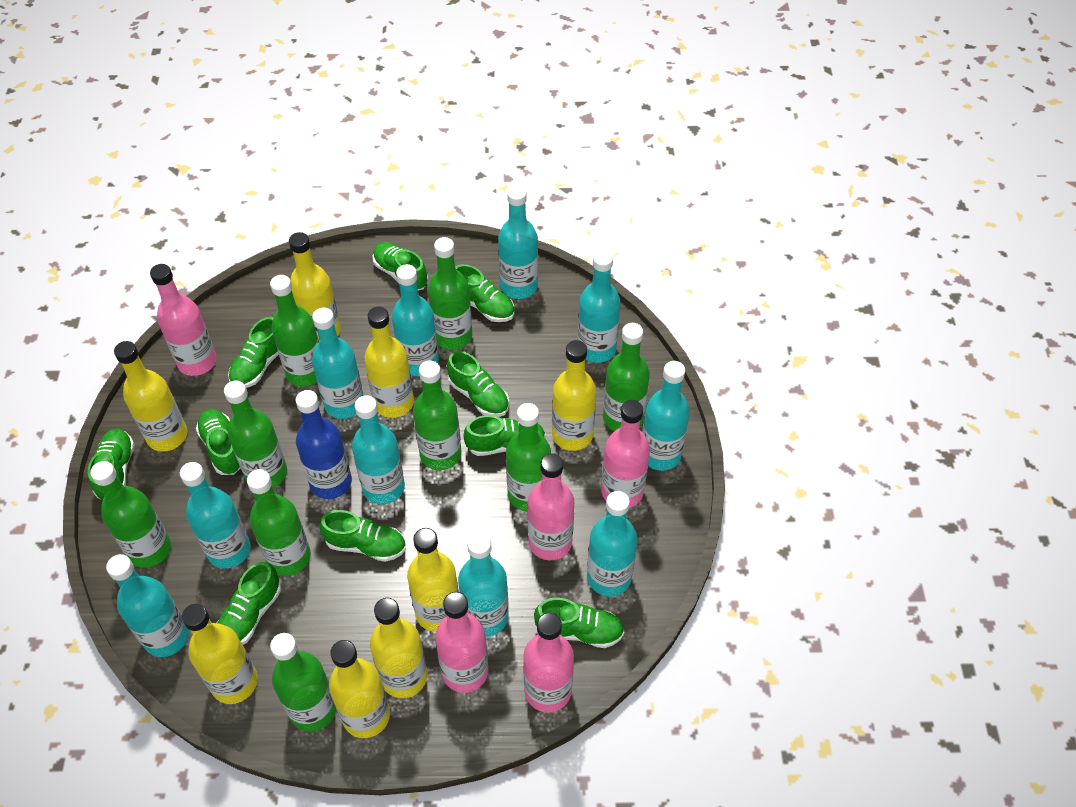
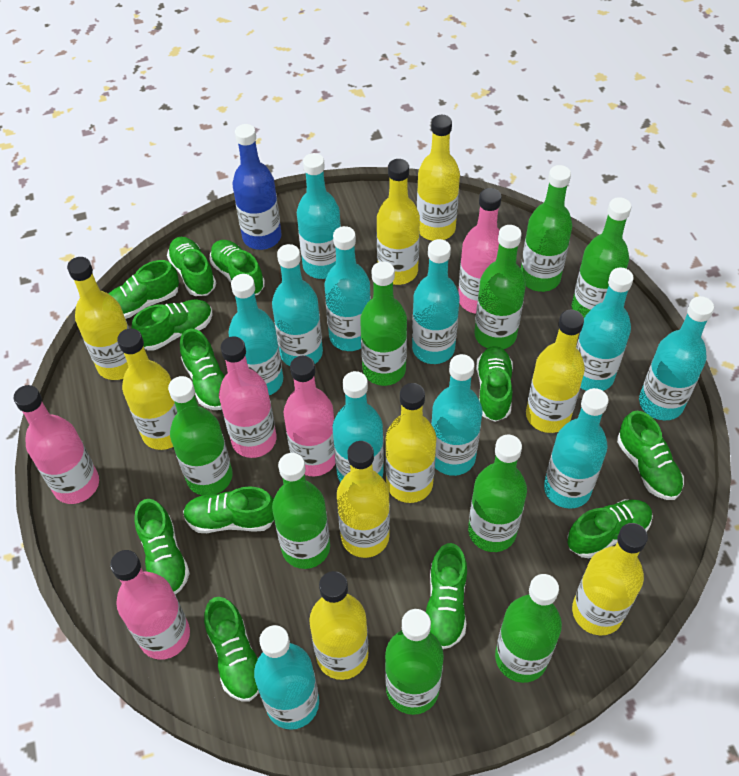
green shoe: 10 -> 12
turquoise bottle: 10 -> 11
yellow bottle: 8 -> 9

